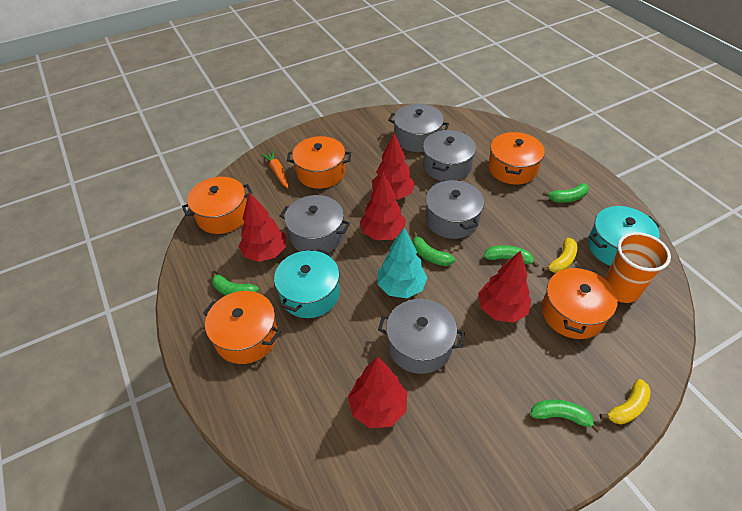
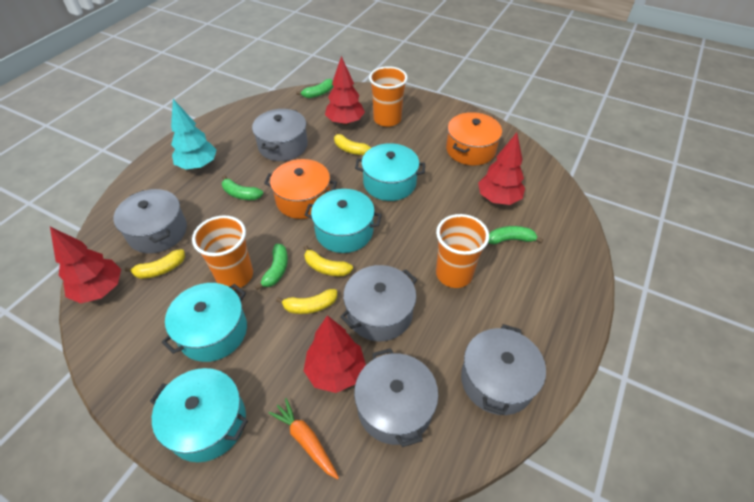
green banana: 5 -> 4
orange cup: 1 -> 3
orange pot: 5 -> 2
red tree: 5 -> 4
turquoise pot: 2 -> 4
yellow banana: 2 -> 4

